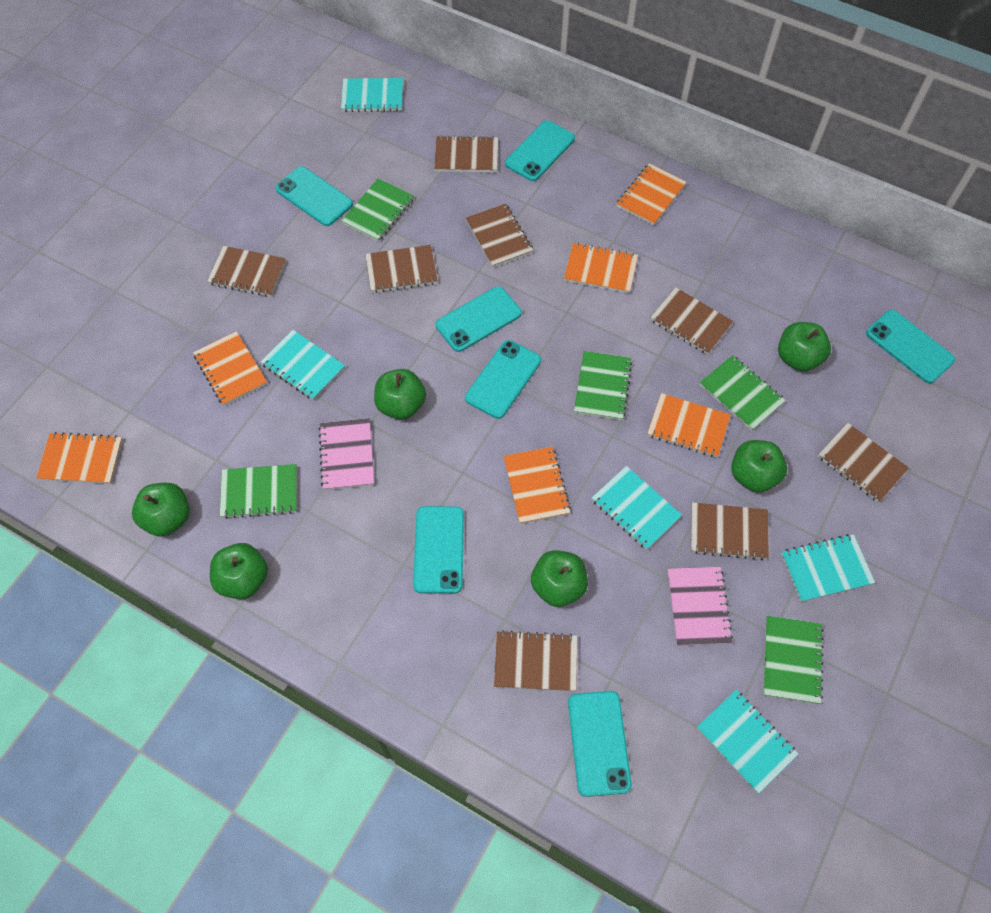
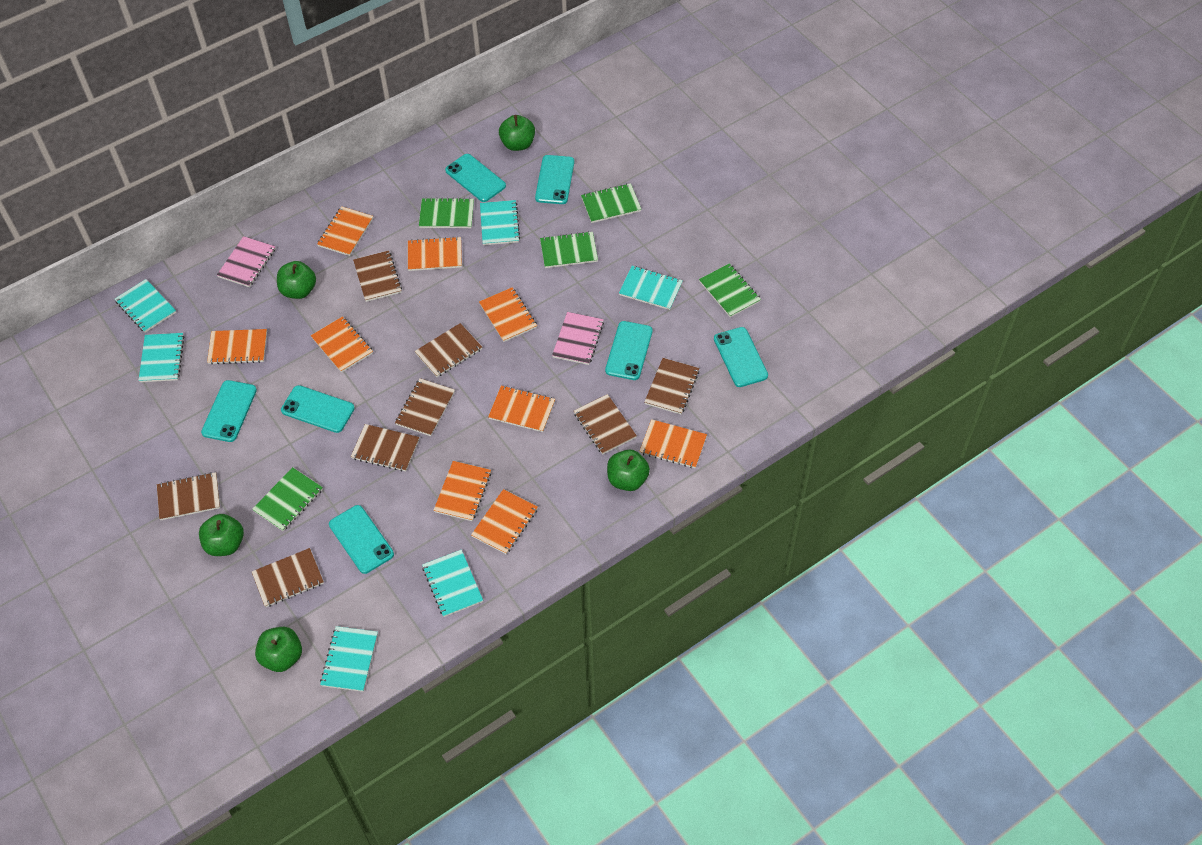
green apple: 6 -> 5
orange notebook: 6 -> 9
turquoise notebook: 5 -> 6

